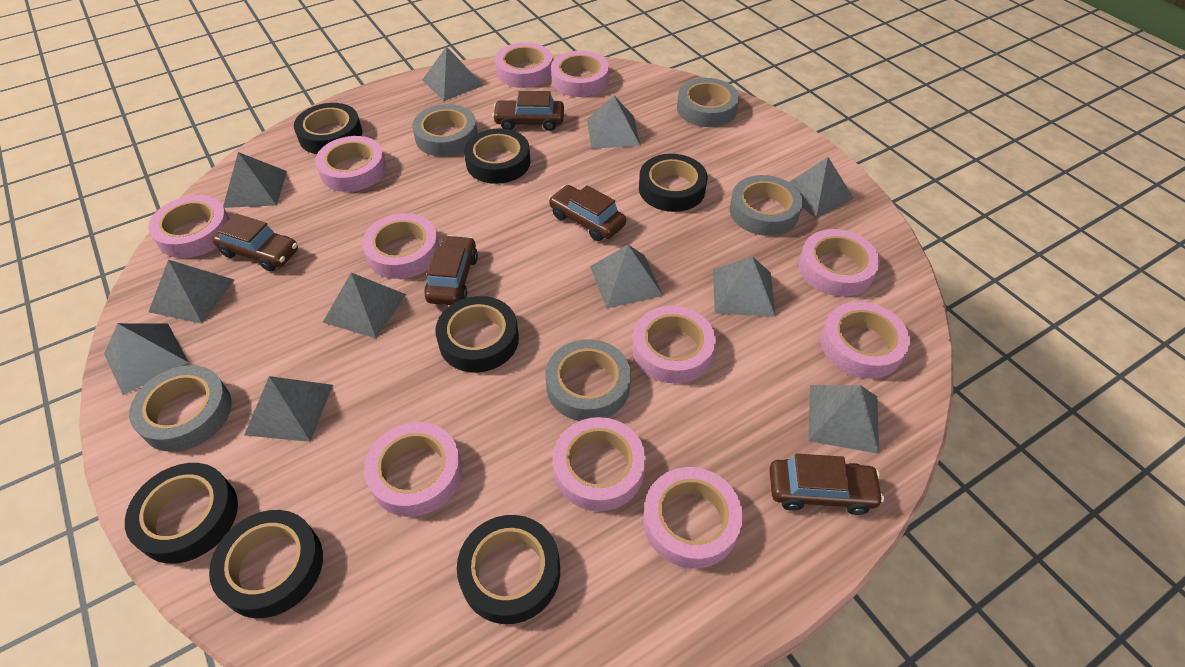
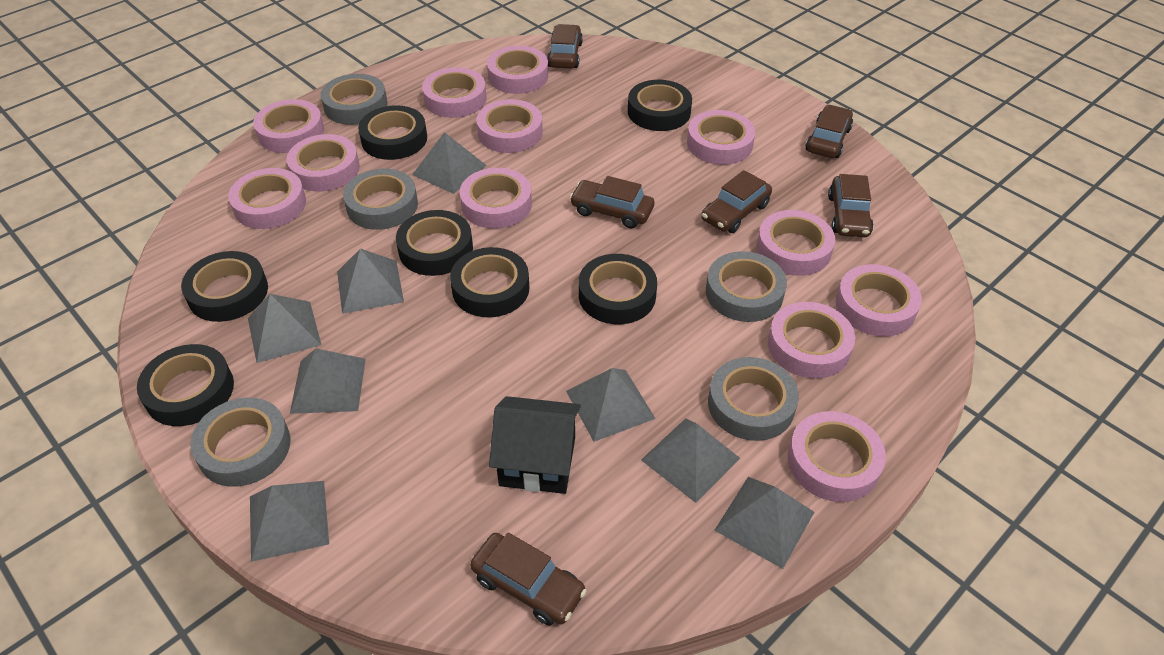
black house: 0 -> 1
brown car: 5 -> 6
grey pyramid: 11 -> 8
pink tape: 11 -> 12

